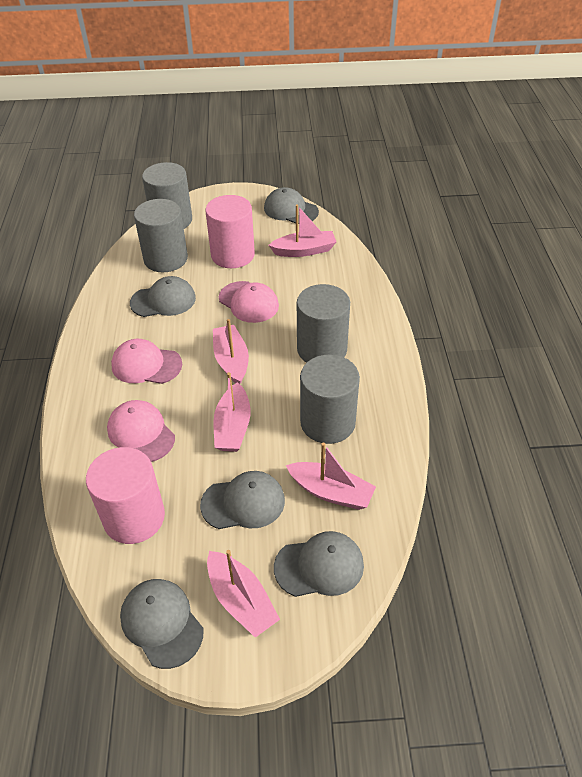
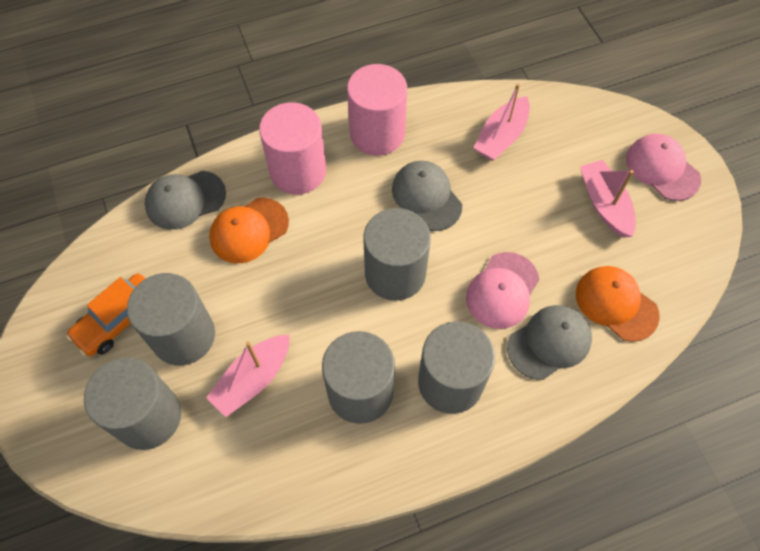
grey cap: 5 -> 3
grey cylinder: 4 -> 5
orange cap: 0 -> 2
orange car: 0 -> 1
pink boat: 5 -> 3
pink cap: 3 -> 2

